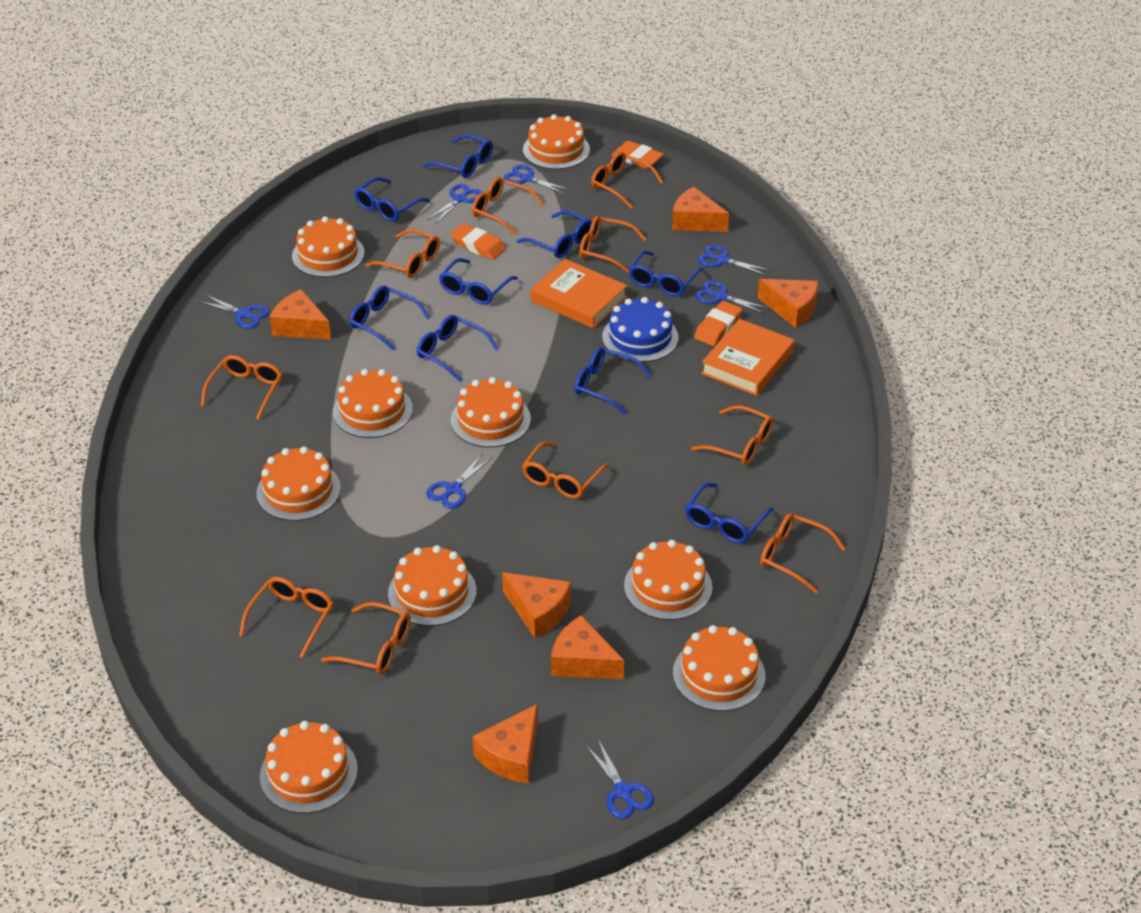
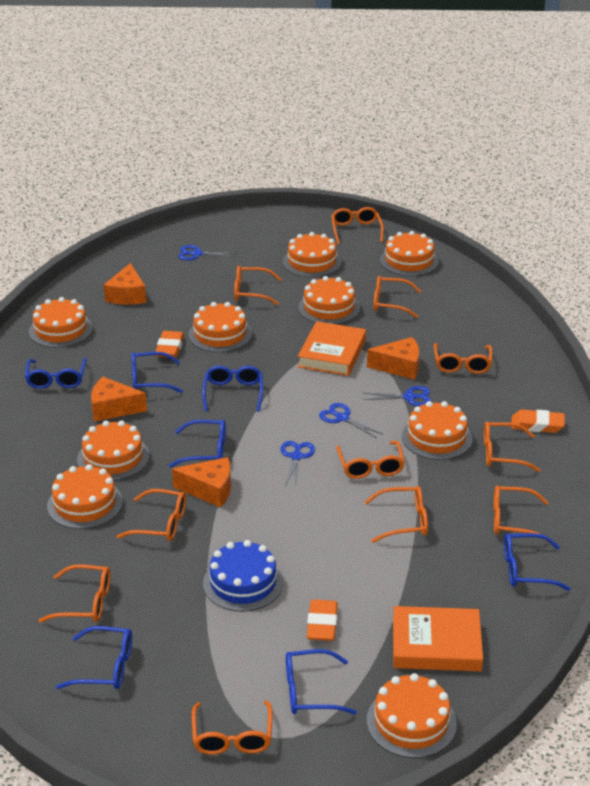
blue glasses: 9 -> 7
blue scissors: 7 -> 4
orange cheese: 6 -> 4
orange glasses: 10 -> 11

